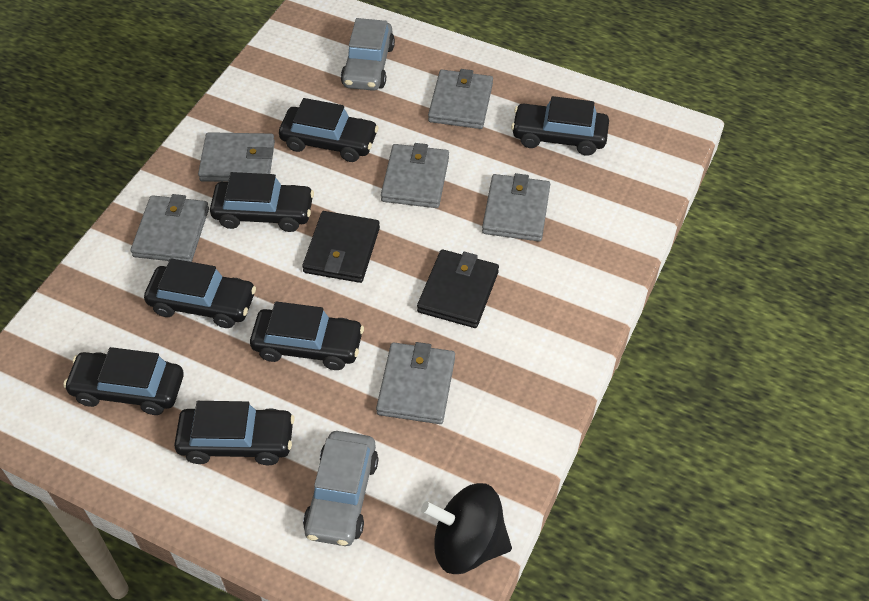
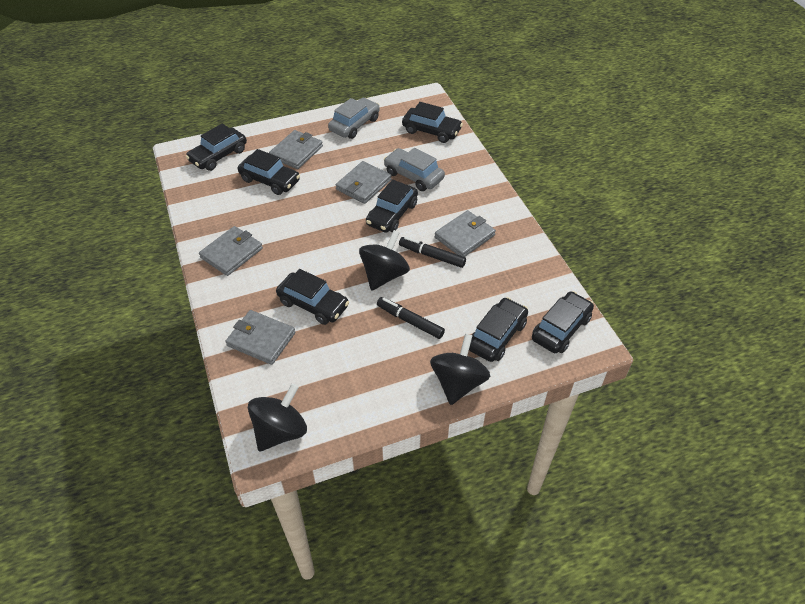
black marker: 0 -> 2
black spinning top: 1 -> 3
black wallet: 2 -> 0
grey wallet: 6 -> 5

